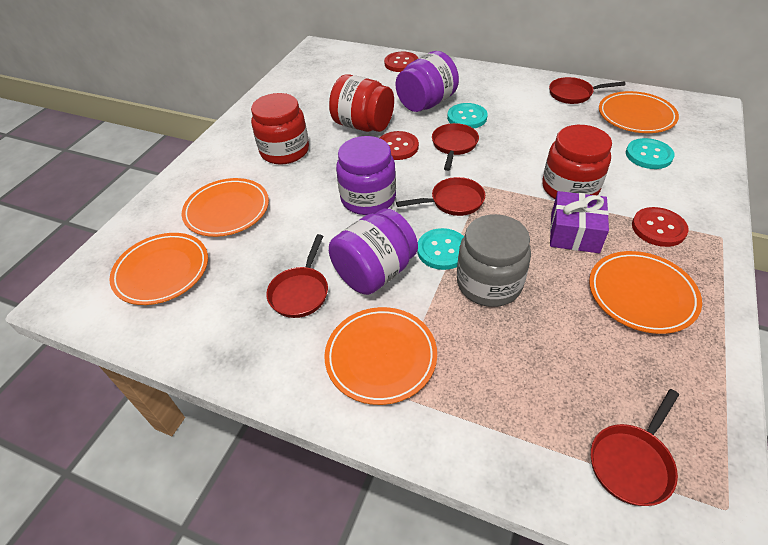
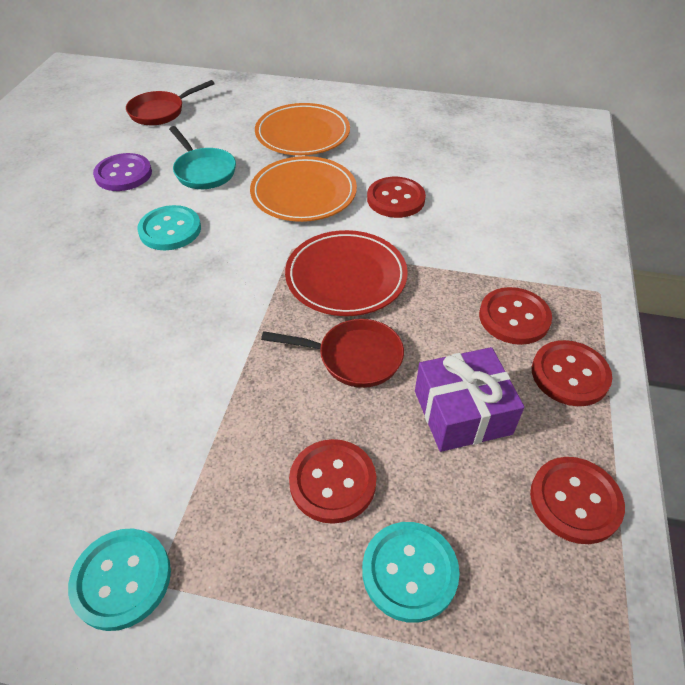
grey jar: 1 -> 0
orange plate: 5 -> 2
purple button: 0 -> 1
purple jar: 3 -> 0
red button: 3 -> 5
red jar: 3 -> 0
red pan: 5 -> 2
red plate: 0 -> 1
turquoise pan: 0 -> 1

